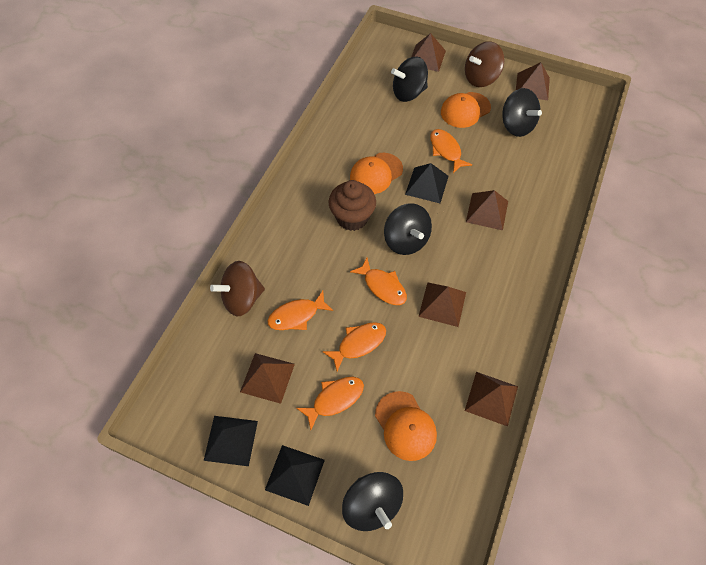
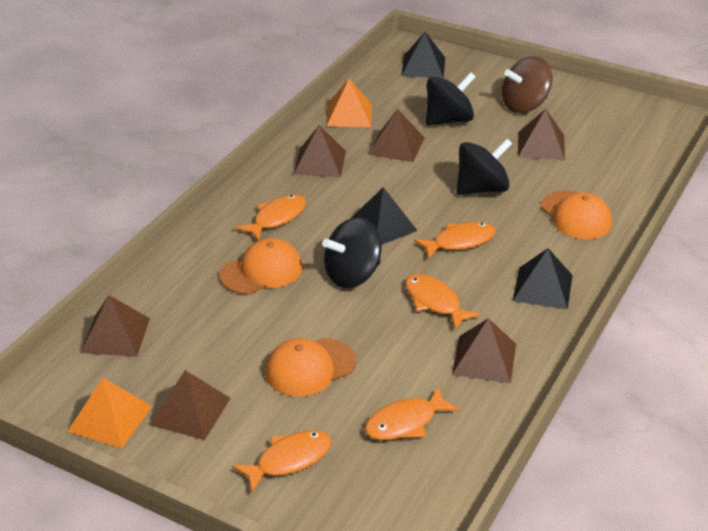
black spinning top: 4 -> 3
brown cupcake: 1 -> 0
brown spinning top: 2 -> 1
orange pyramid: 0 -> 2

